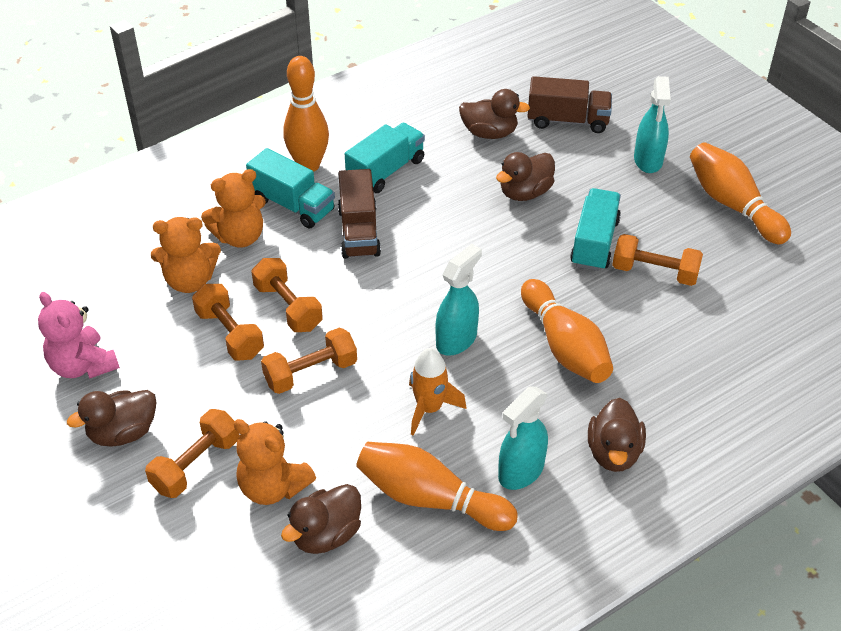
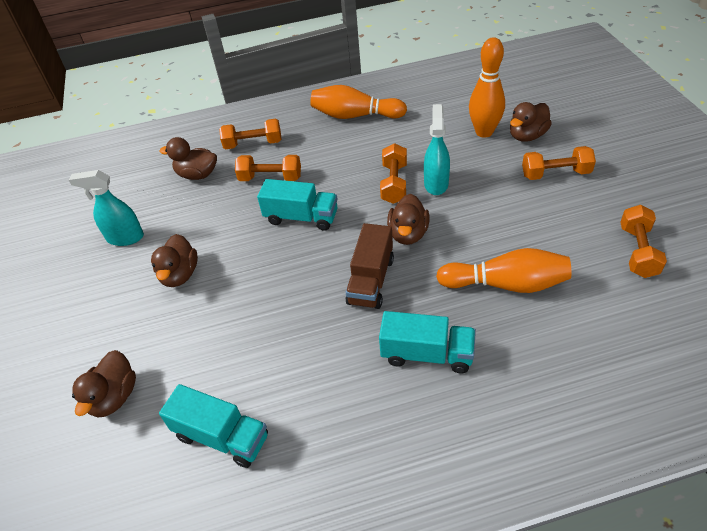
brown truck: 2 -> 1
orange bowling pin: 4 -> 3
orange rocket: 1 -> 0
orange teddy bear: 3 -> 0
pink teddy bear: 1 -> 0
turquoise spray bottle: 3 -> 2

